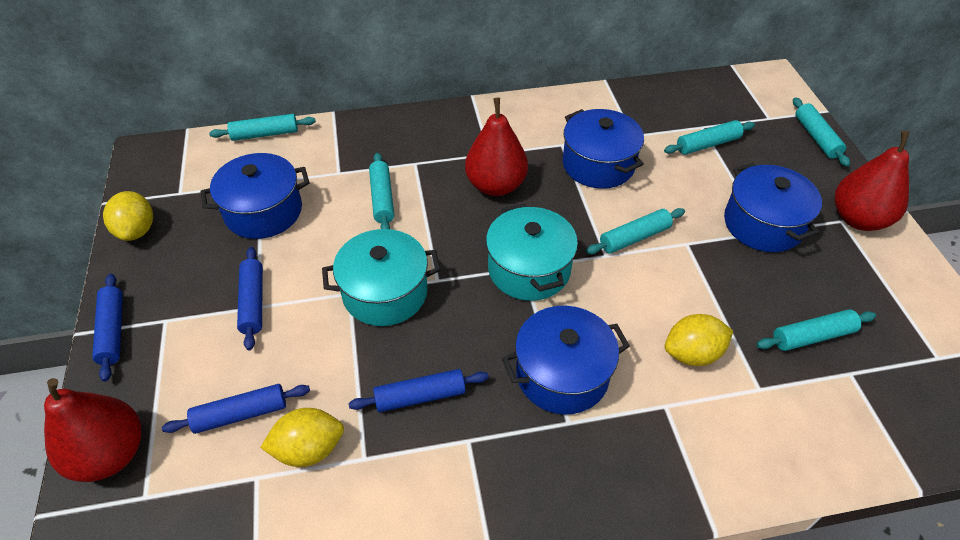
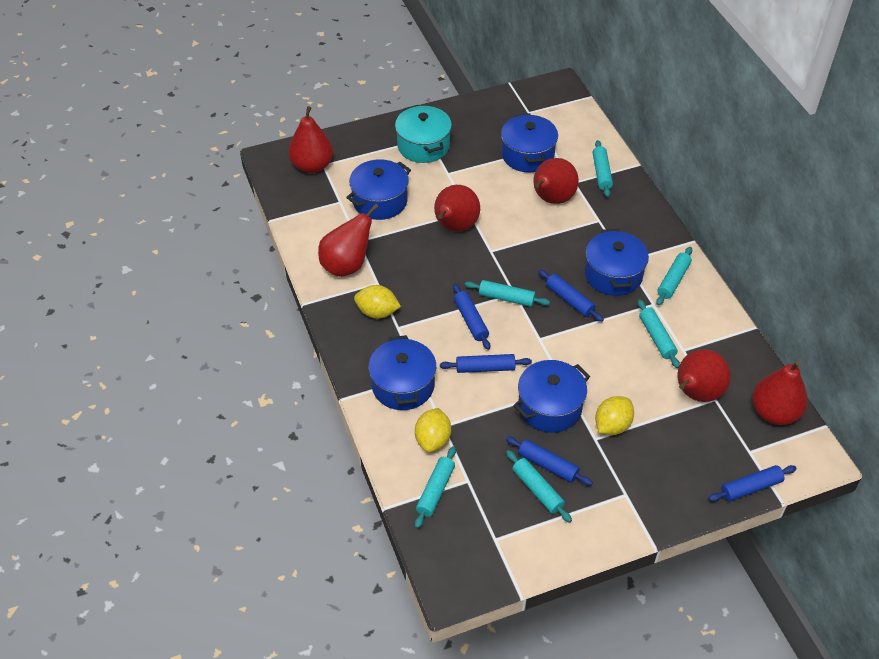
blue pot: 4 -> 5
blue rolling pin: 4 -> 5
red pear: 3 -> 6
turquoise pot: 2 -> 1

